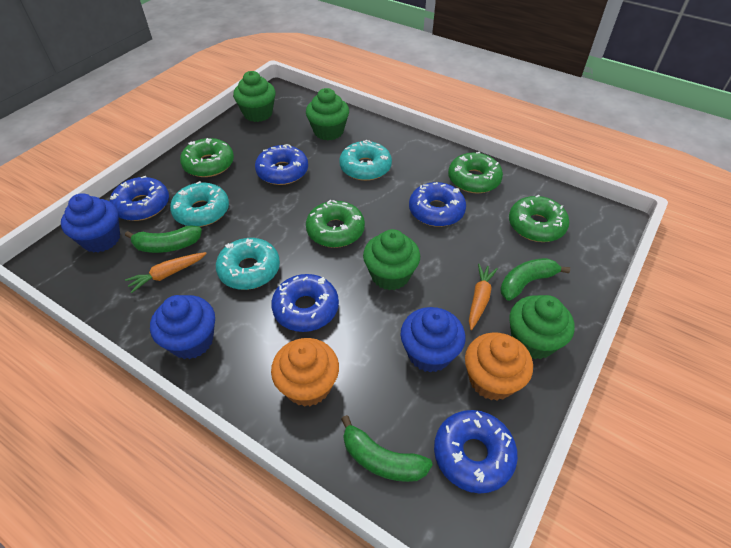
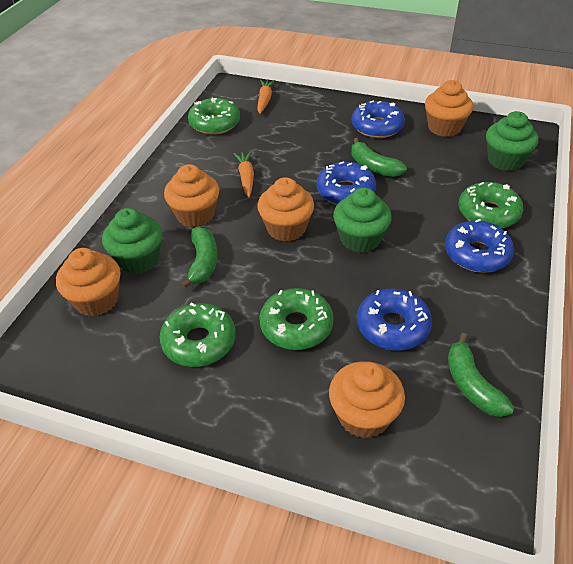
blue cupcake: 3 -> 0
blue donut: 5 -> 4
green cupcake: 4 -> 3
orange cupcake: 2 -> 5
turquoise donut: 3 -> 0

